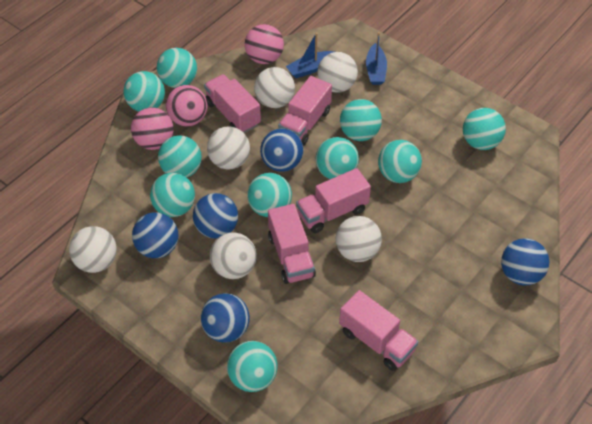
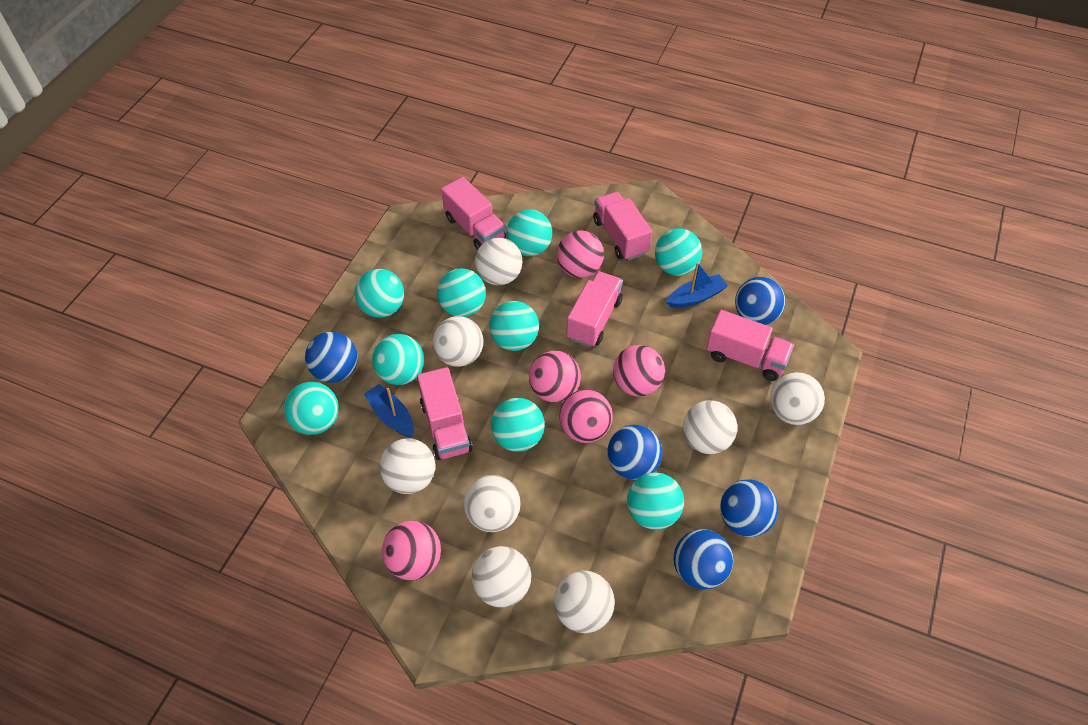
pink ball: 3 -> 5
turquoise ball: 10 -> 9
white ball: 6 -> 8

